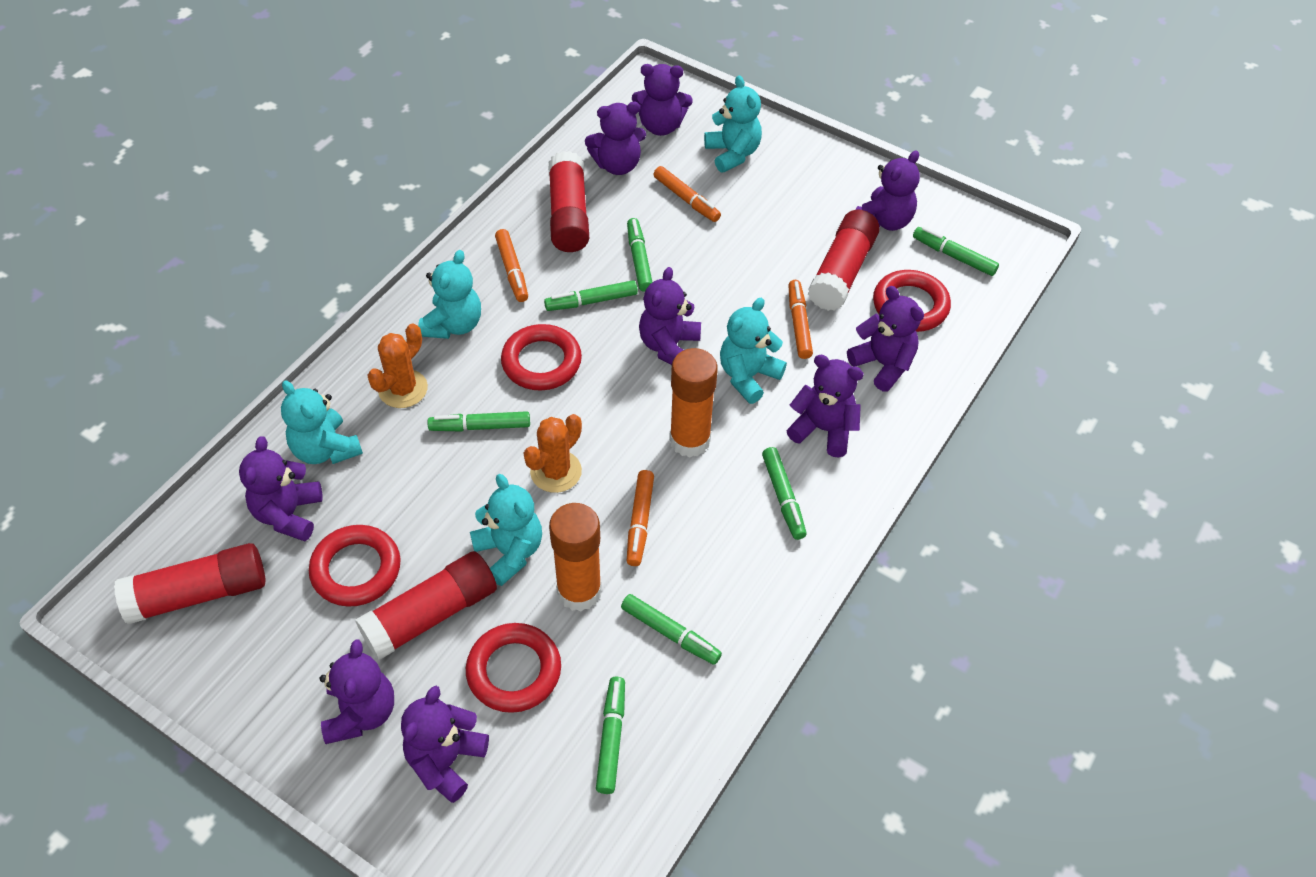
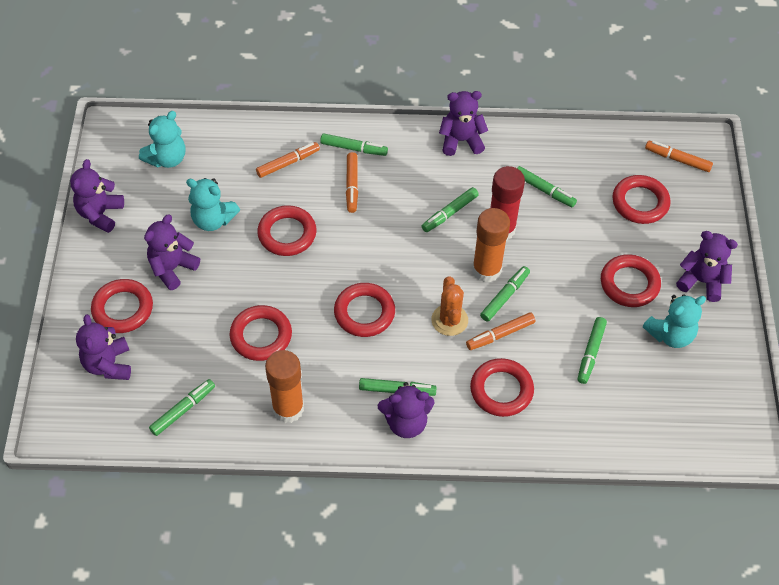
orange cactus: 2 -> 1
purple teddy bear: 9 -> 6
red glue stick: 4 -> 1
red ring: 4 -> 7
turquoise teddy bear: 5 -> 3

